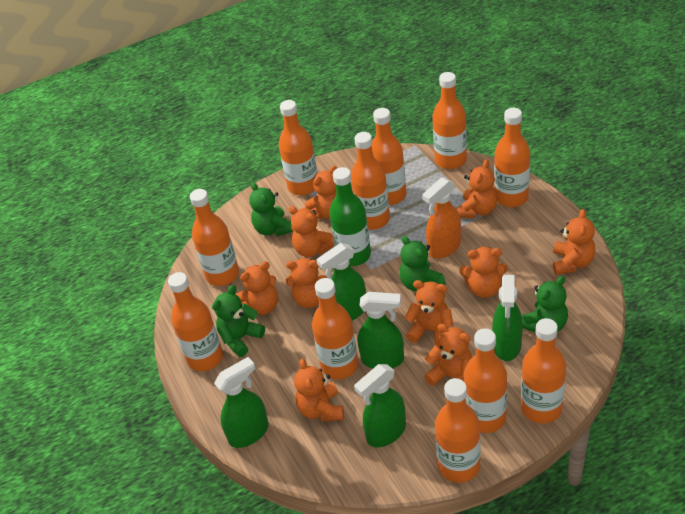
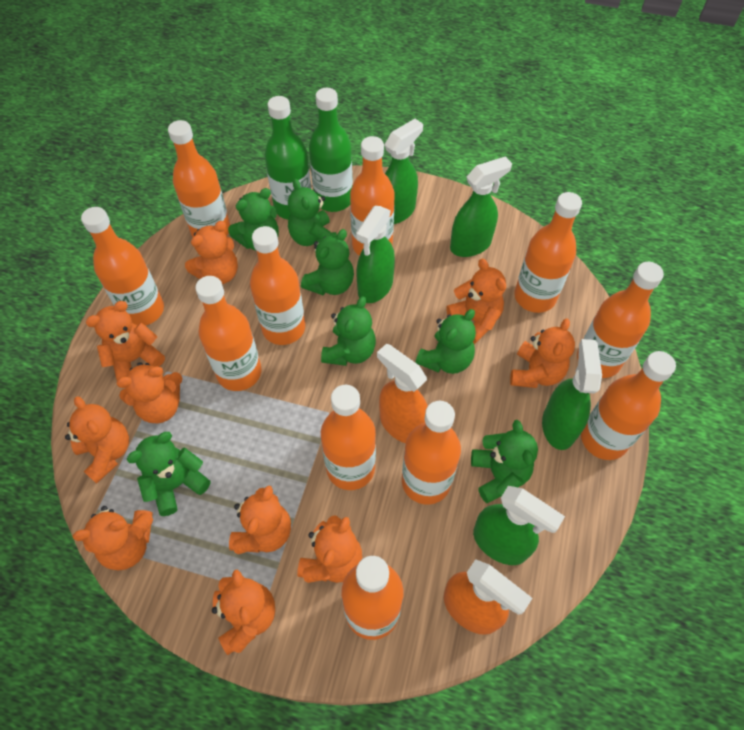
green bottle: 1 -> 2
green teddy bear: 4 -> 7
orange spray bottle: 1 -> 2

